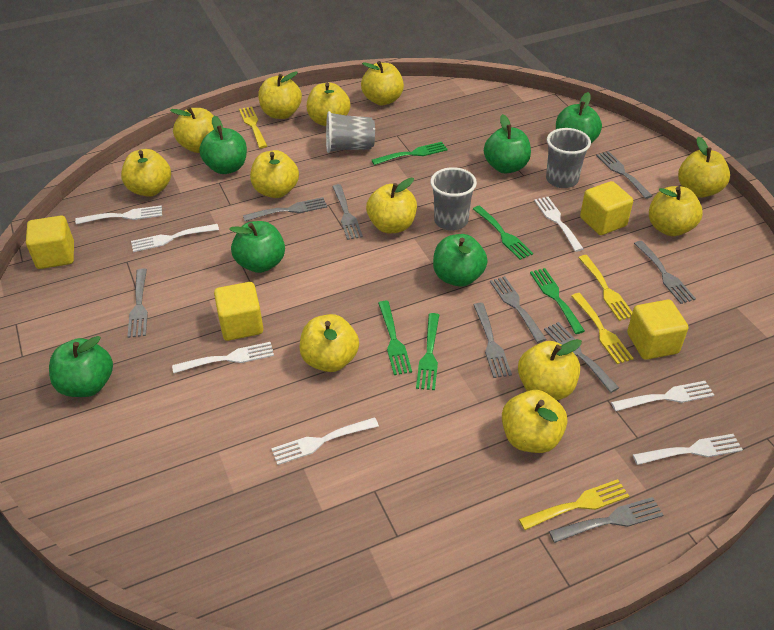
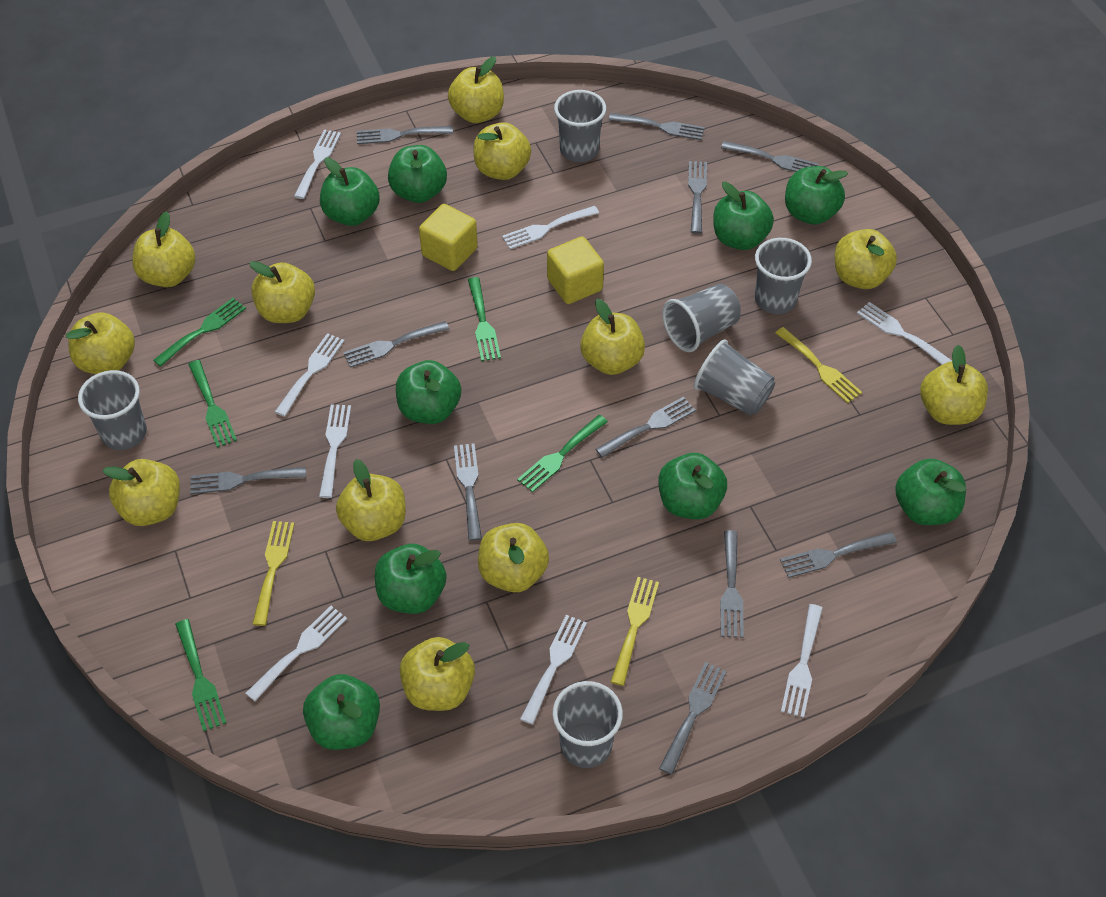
green apple: 6 -> 9
grey cup: 3 -> 6
grey fork: 9 -> 11
white fork: 7 -> 8
yellow cube: 4 -> 2
yellow fork: 4 -> 3

